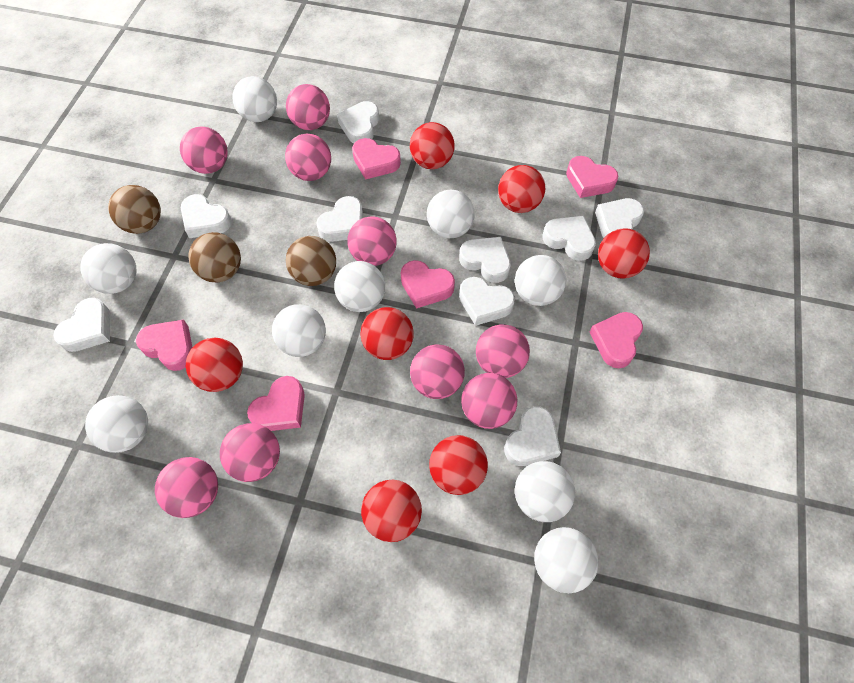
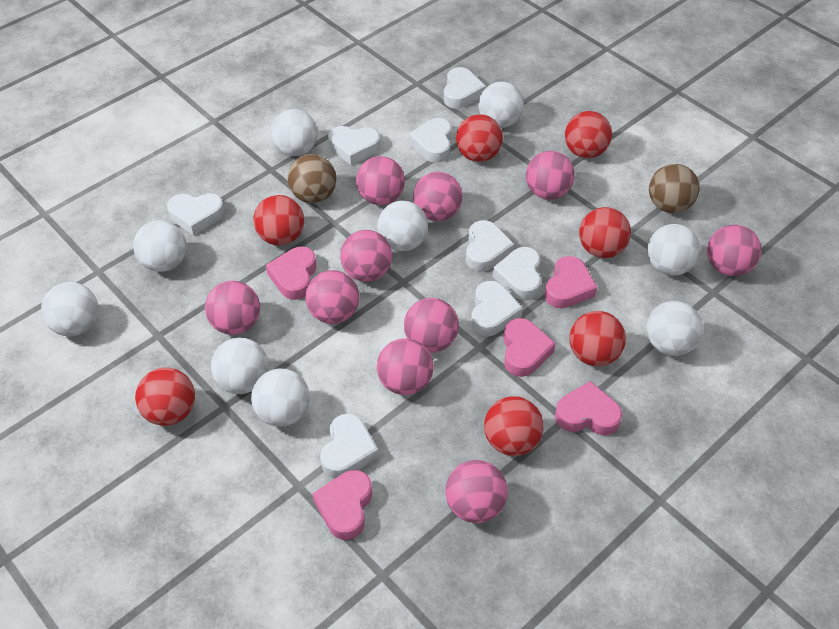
brown ball: 3 -> 2
pink ball: 9 -> 10
pink heart: 6 -> 5
white heart: 9 -> 8

